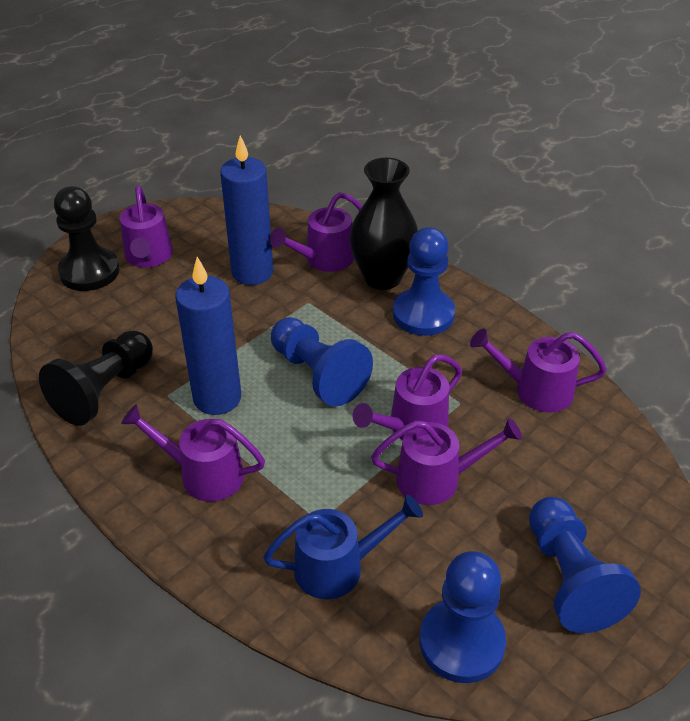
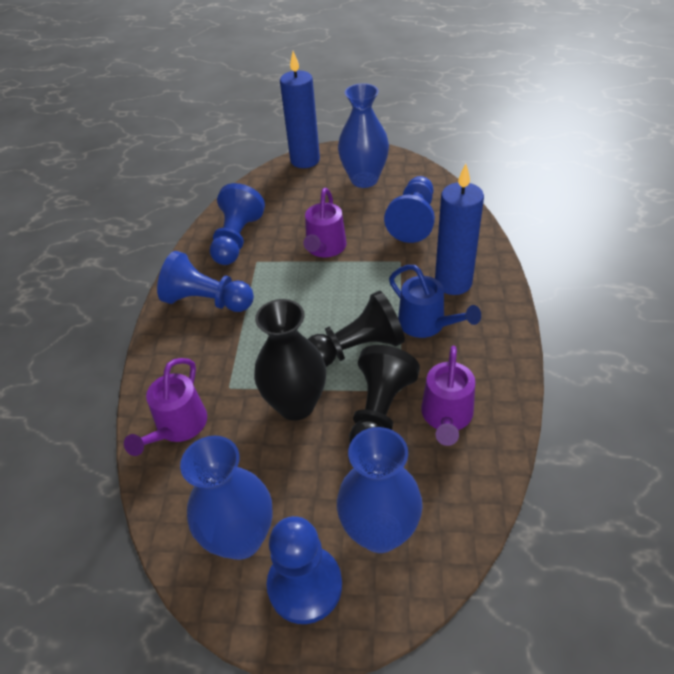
blue vase: 0 -> 3
purple watering can: 6 -> 3

